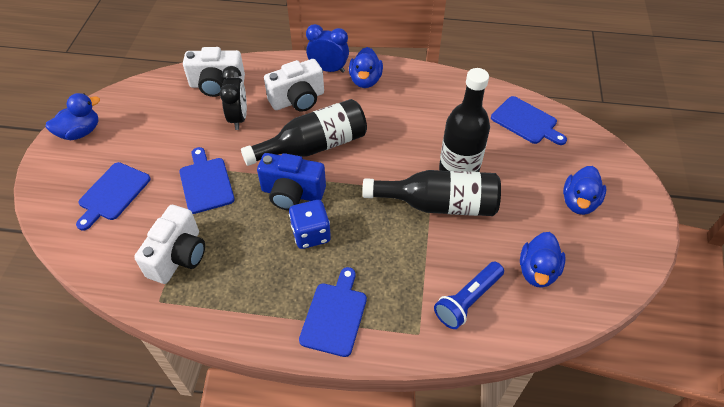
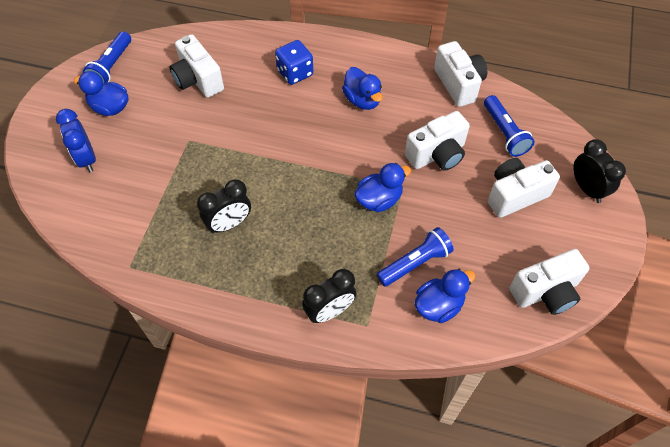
black bottle: 3 -> 0
black clock: 1 -> 3
blue camera: 1 -> 0
blue cutting board: 4 -> 0
blue flashlight: 1 -> 3
white camera: 3 -> 5

